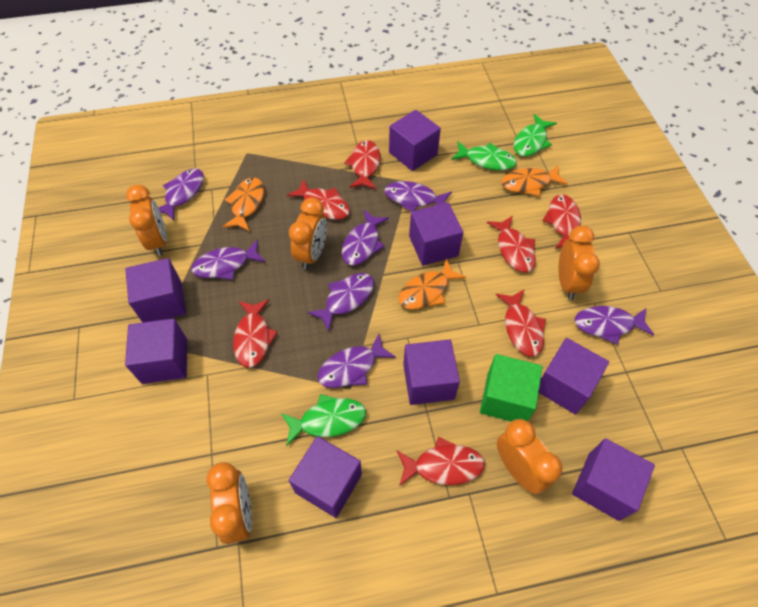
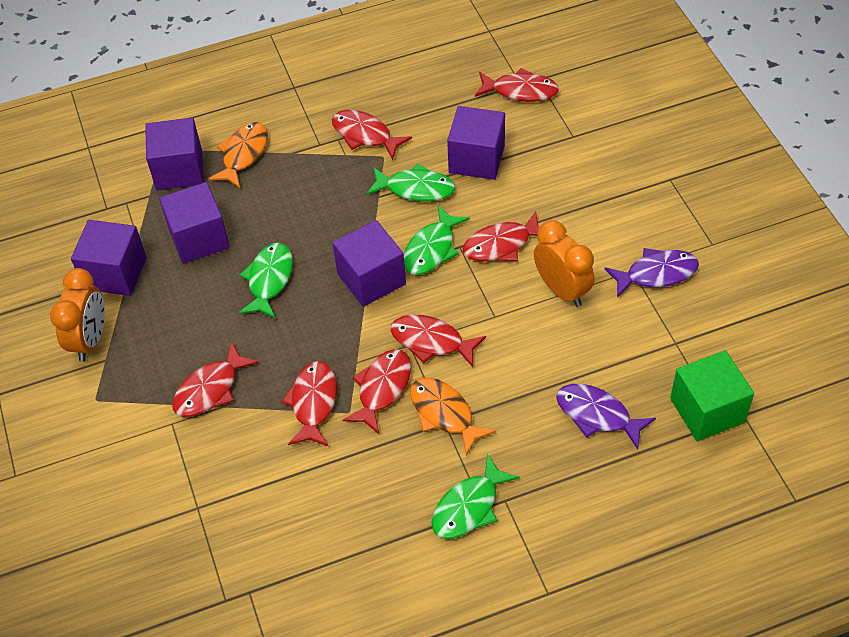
green fish: 3 -> 4
orange clock: 5 -> 2
orange fish: 3 -> 2
purple cube: 8 -> 5
purple fish: 7 -> 2

